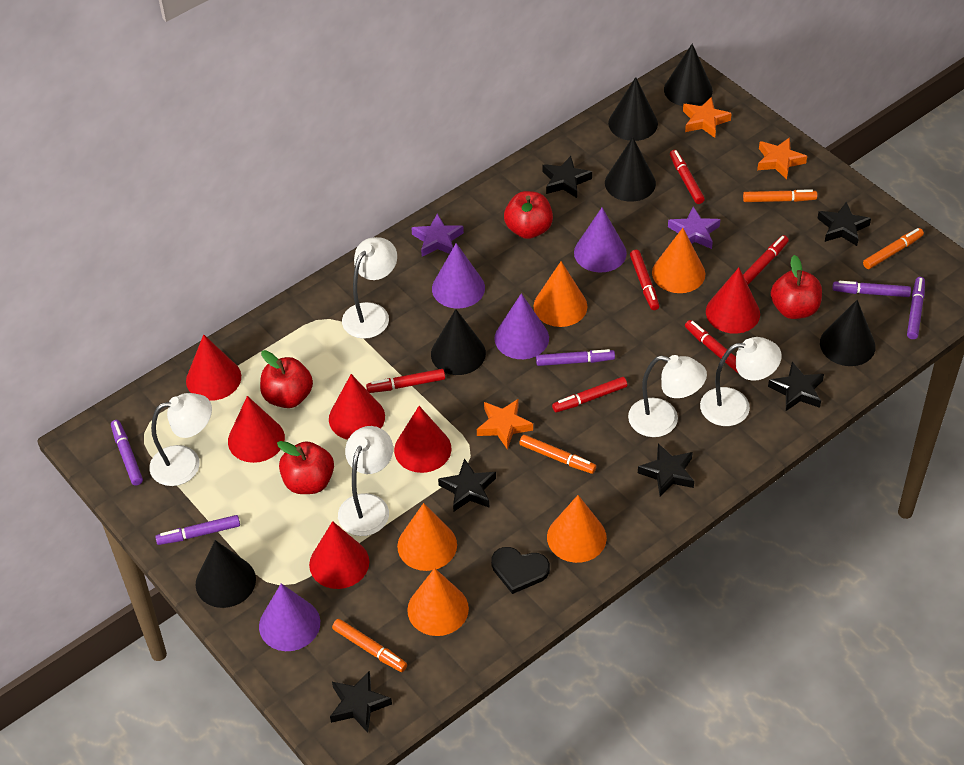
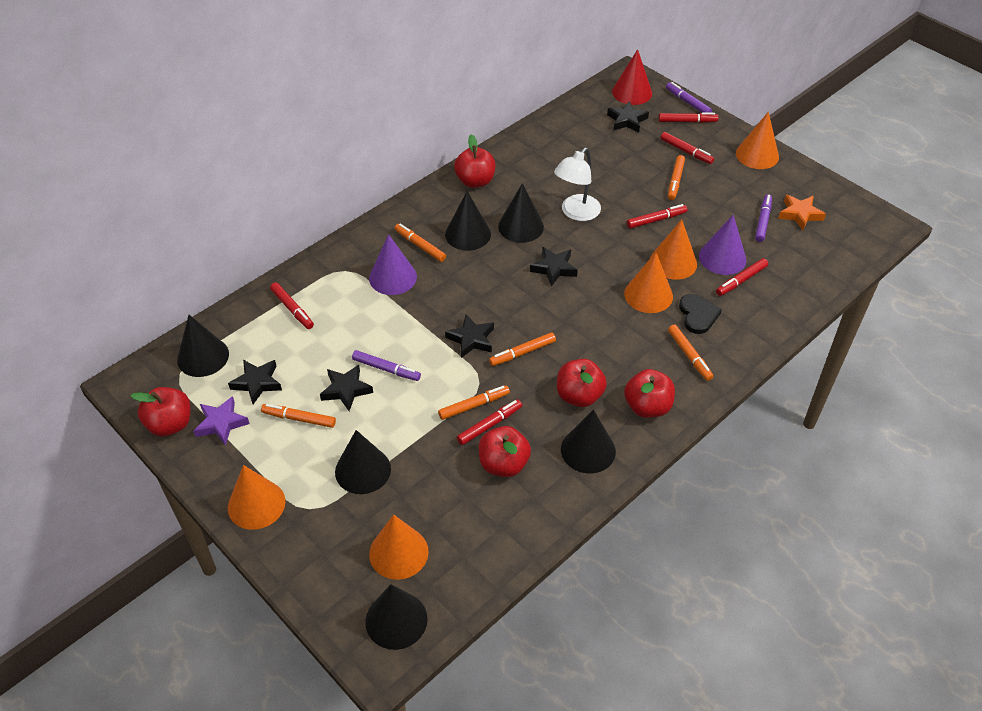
black star: 6 -> 5
orange marker: 4 -> 6
orange star: 3 -> 1
purple cone: 4 -> 2
purple marker: 5 -> 3
purple star: 2 -> 1
red apple: 4 -> 5
red cone: 6 -> 1
white lamp: 5 -> 1

